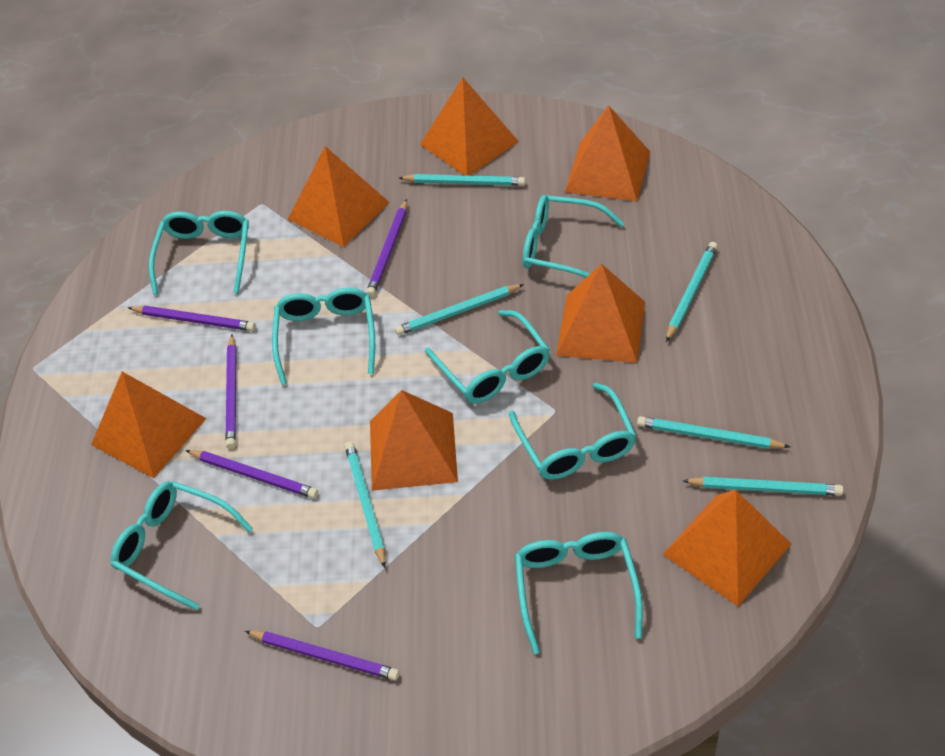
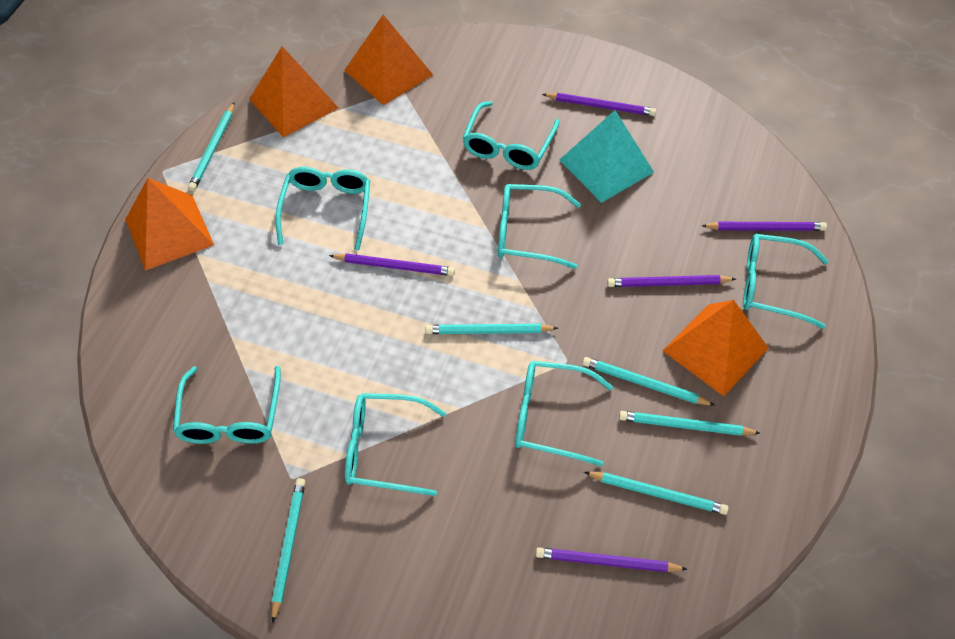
orange pyramid: 7 -> 4
turquoise pyramid: 0 -> 1

